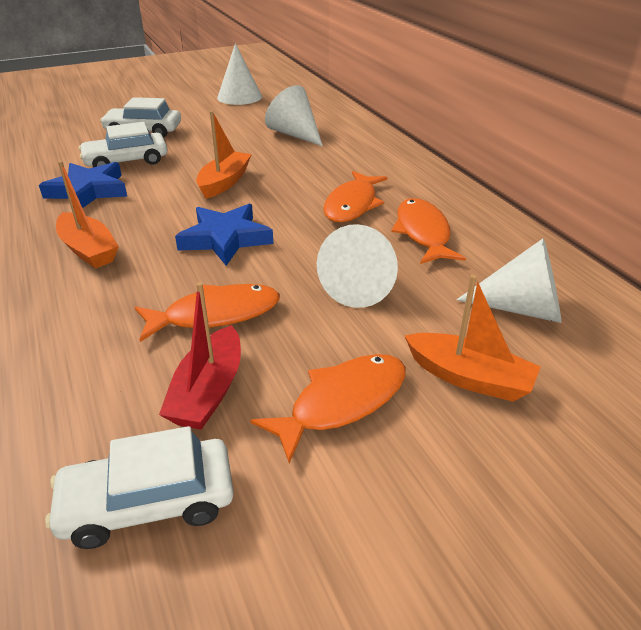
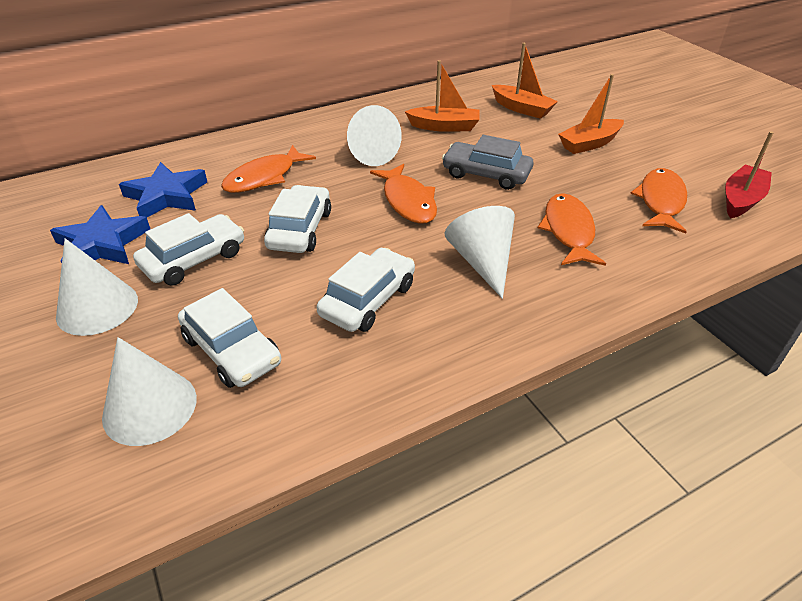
grey car: 0 -> 1
white car: 3 -> 4

